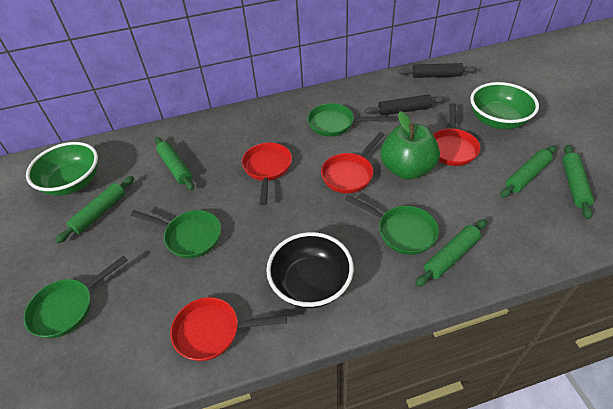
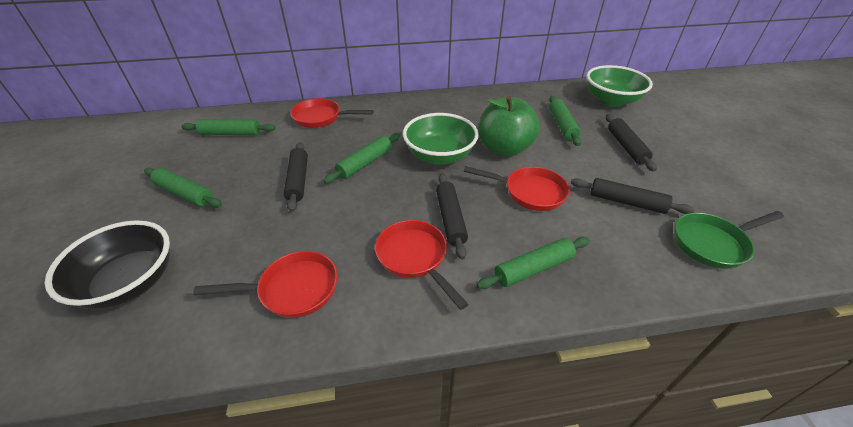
black rolling pin: 2 -> 4
green pan: 4 -> 1

